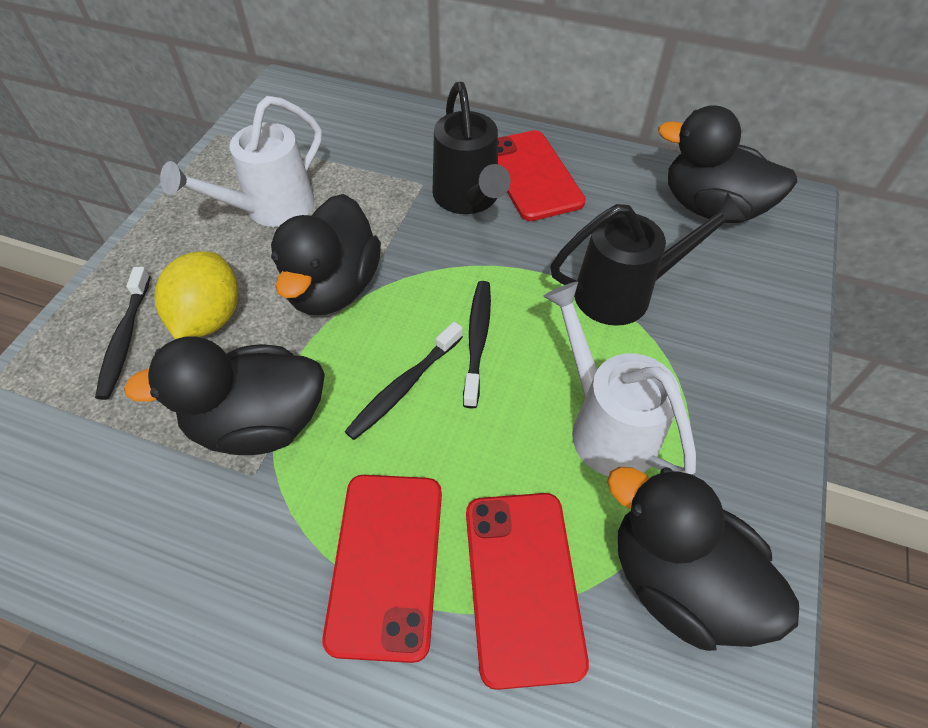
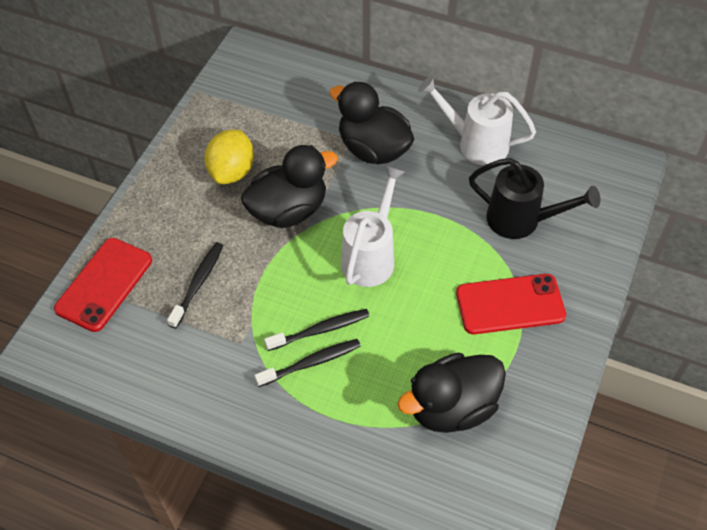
black duck: 4 -> 3
black watering can: 2 -> 1
red phone: 3 -> 2

